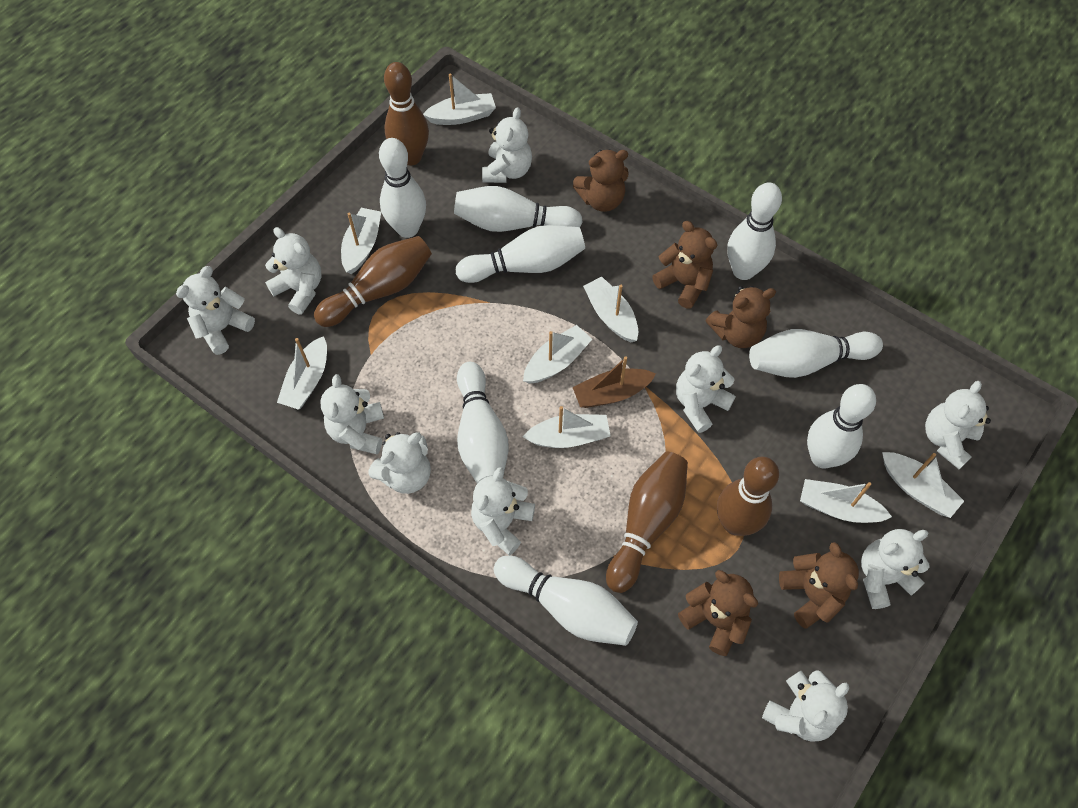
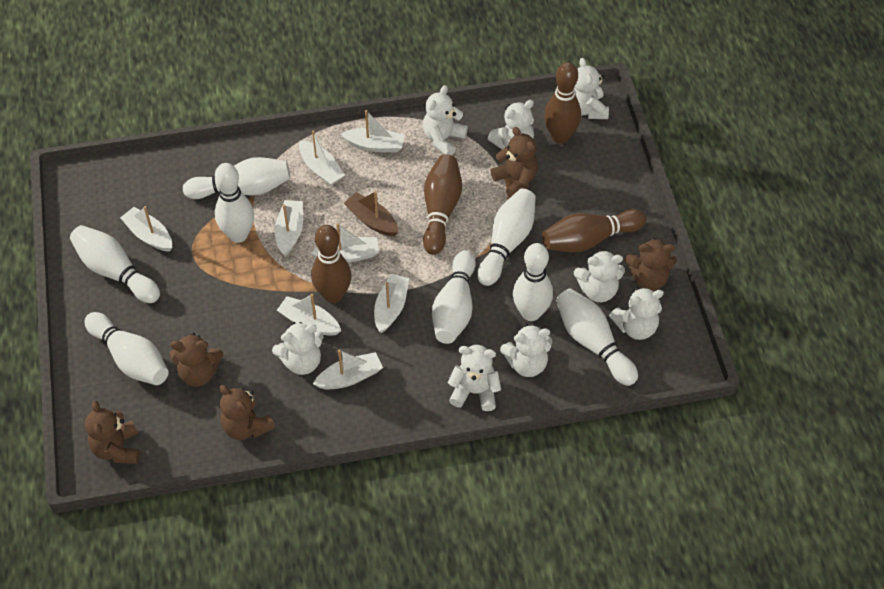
white teddy bear: 10 -> 8

